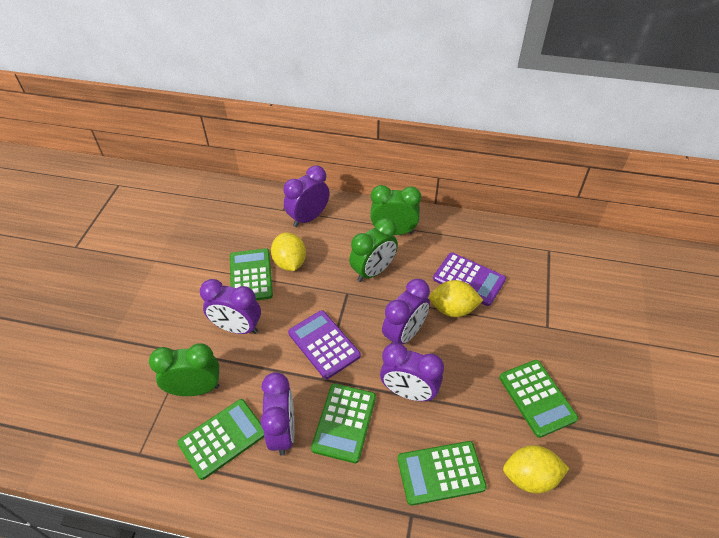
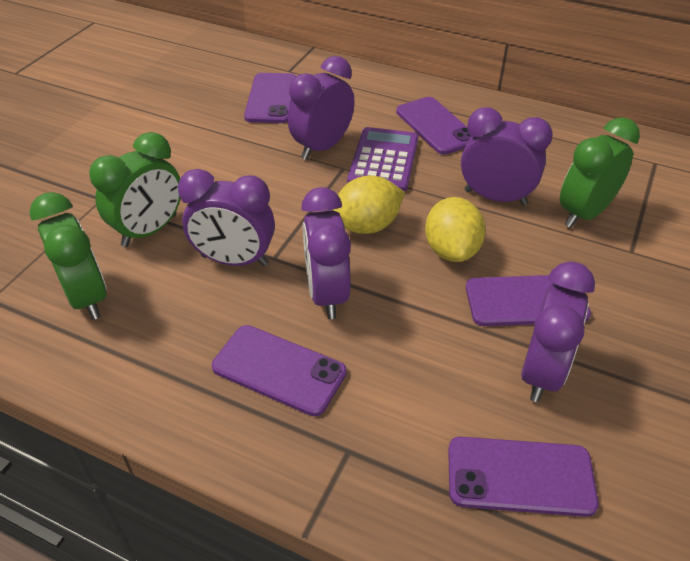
green calculator: 5 -> 0
purple calculator: 2 -> 1
purple phone: 0 -> 5
yellow lemon: 3 -> 2

